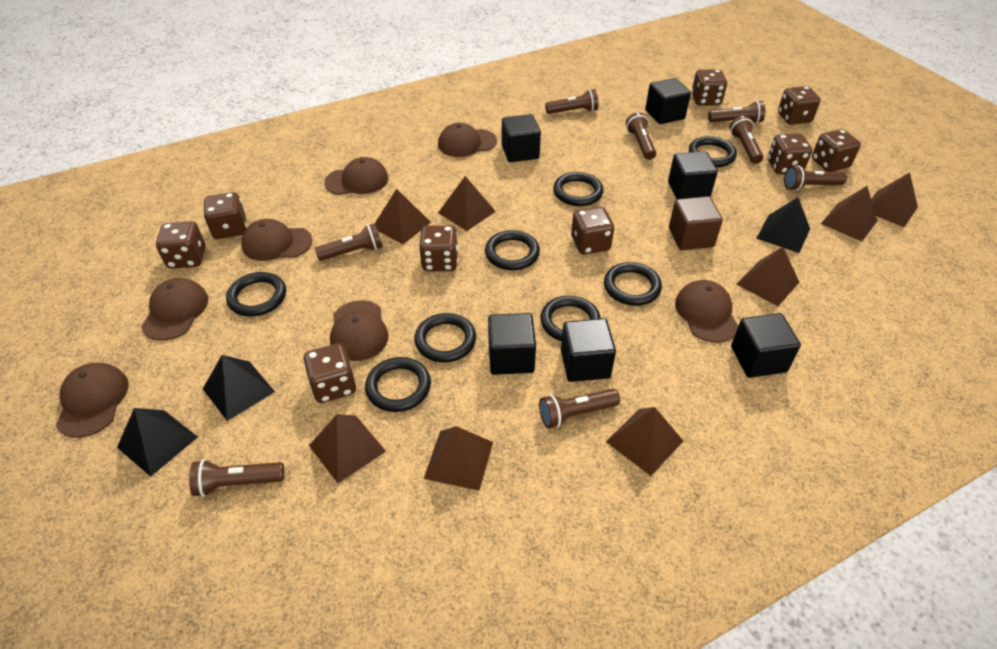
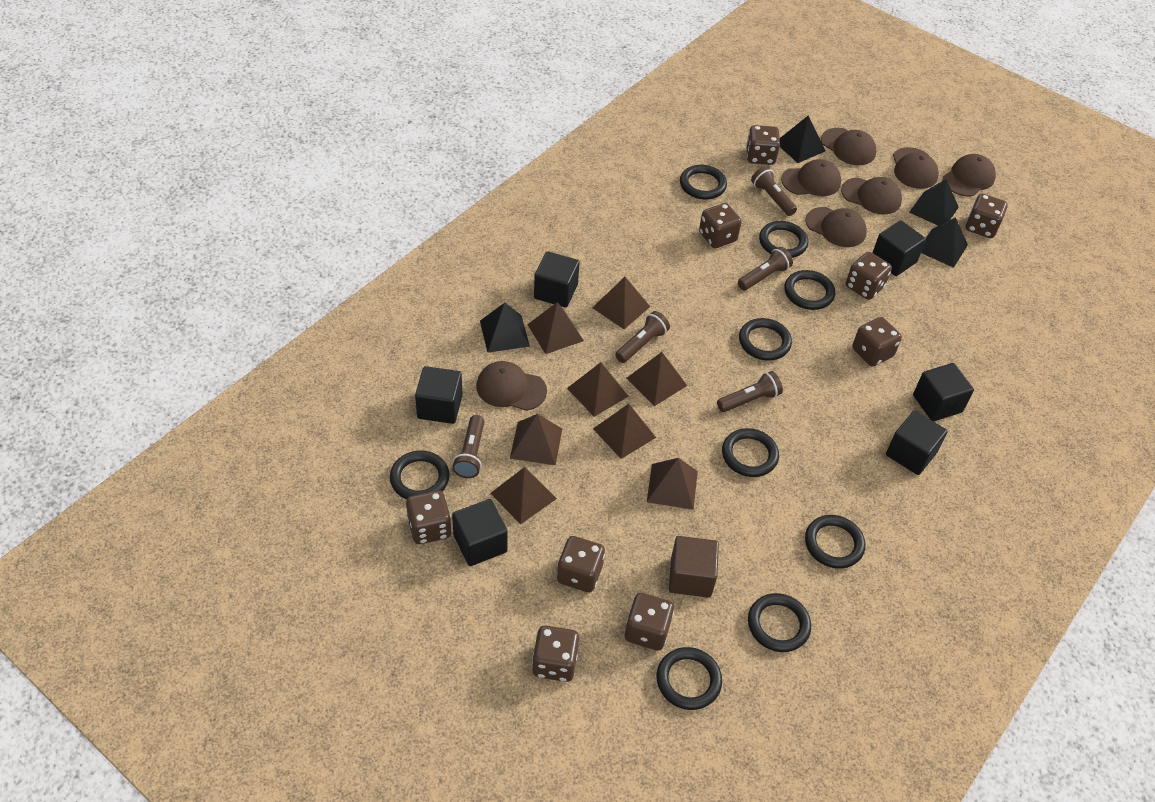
black pyramid: 3 -> 4
black ring: 8 -> 9
brown flashlight: 8 -> 5

